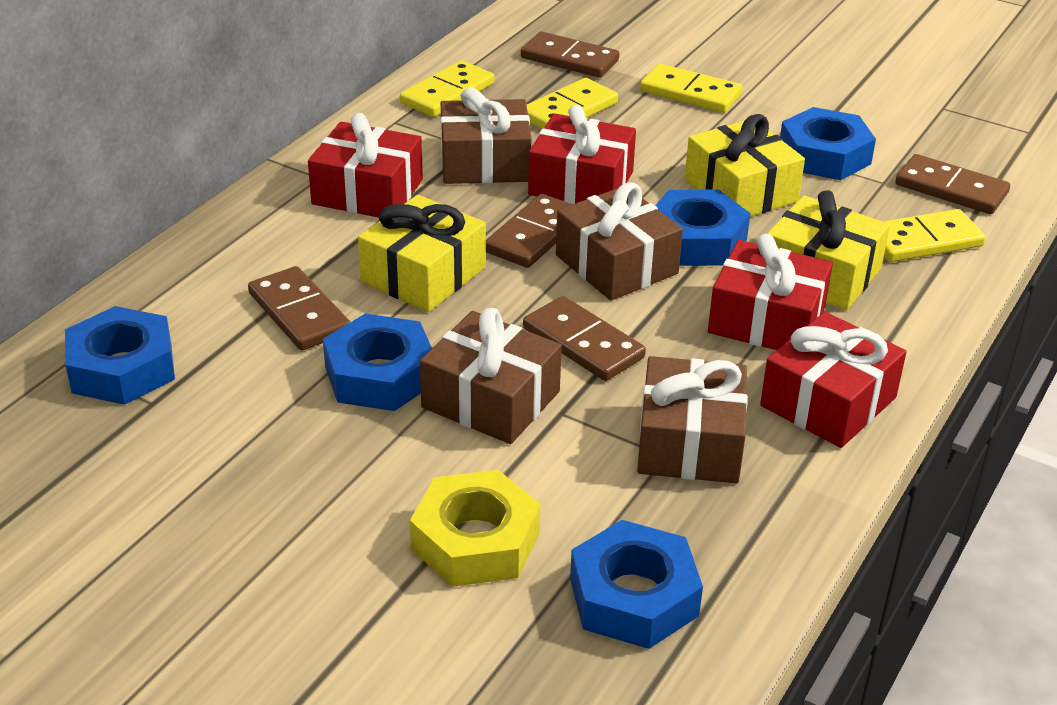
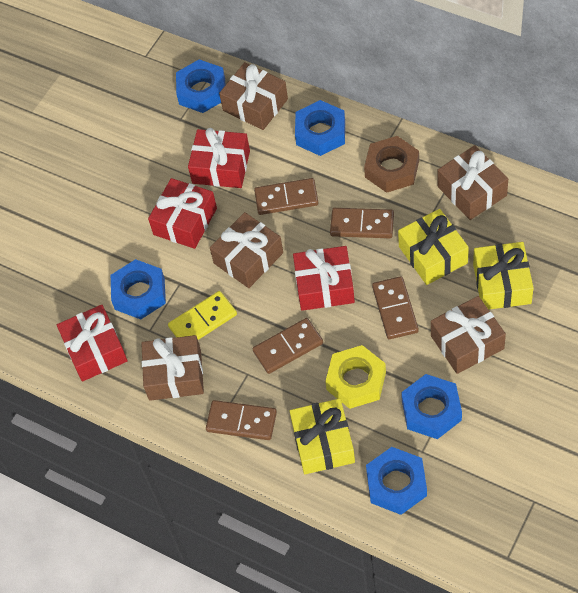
brown gift: 4 -> 5
brown nut: 0 -> 1
yellow domino: 4 -> 1

